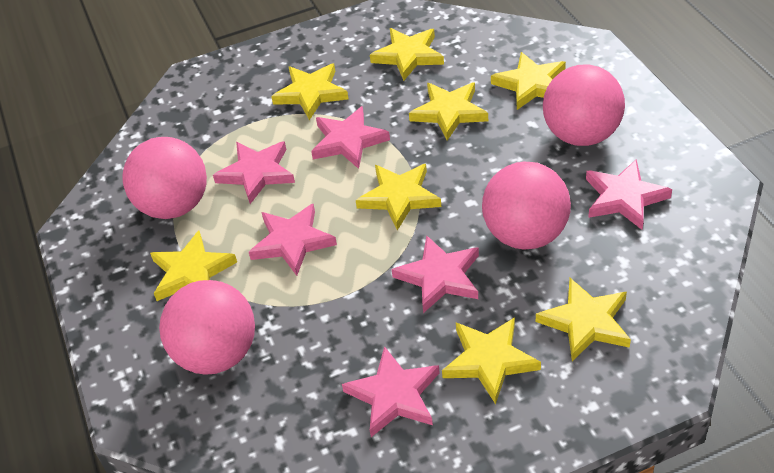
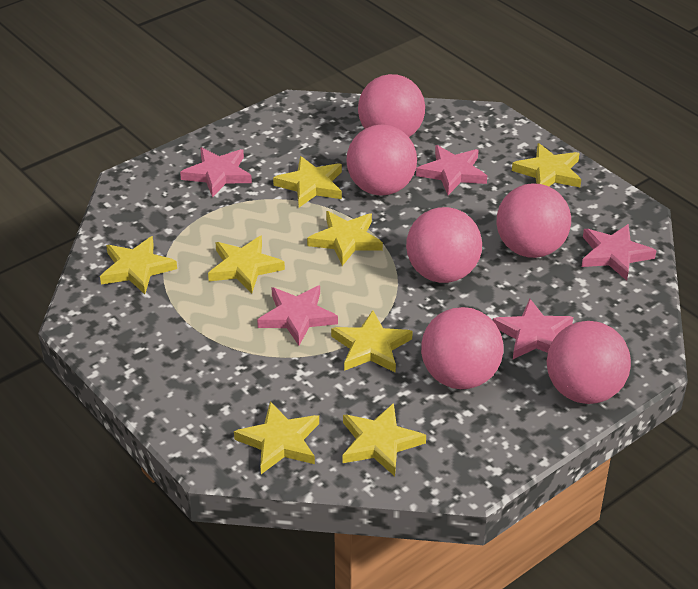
pink ball: 4 -> 6
pink star: 6 -> 5

